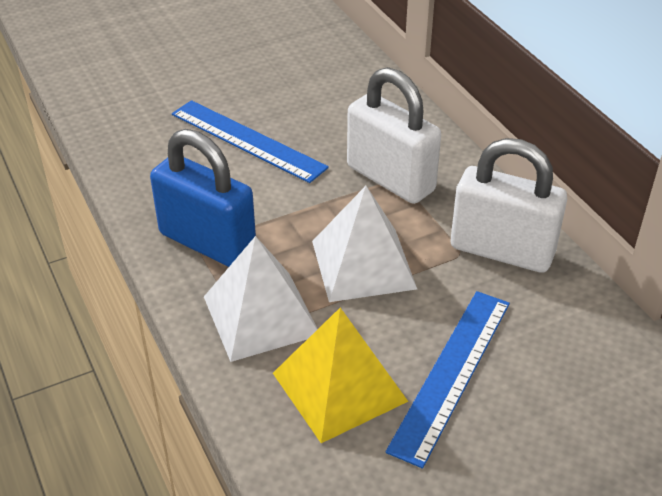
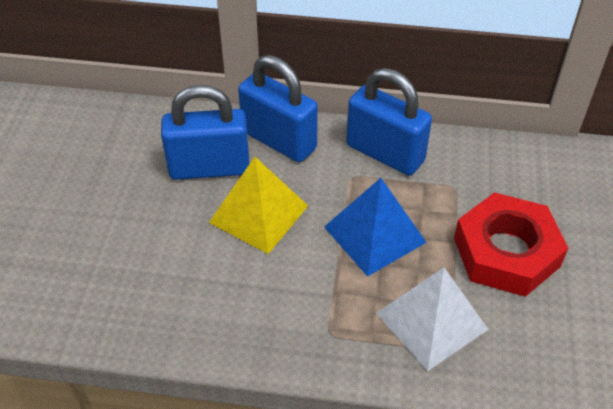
blue padlock: 1 -> 3
blue pyramid: 0 -> 1
blue ruler: 2 -> 0
red nut: 0 -> 1
white padlock: 2 -> 0
white pyramid: 2 -> 1

